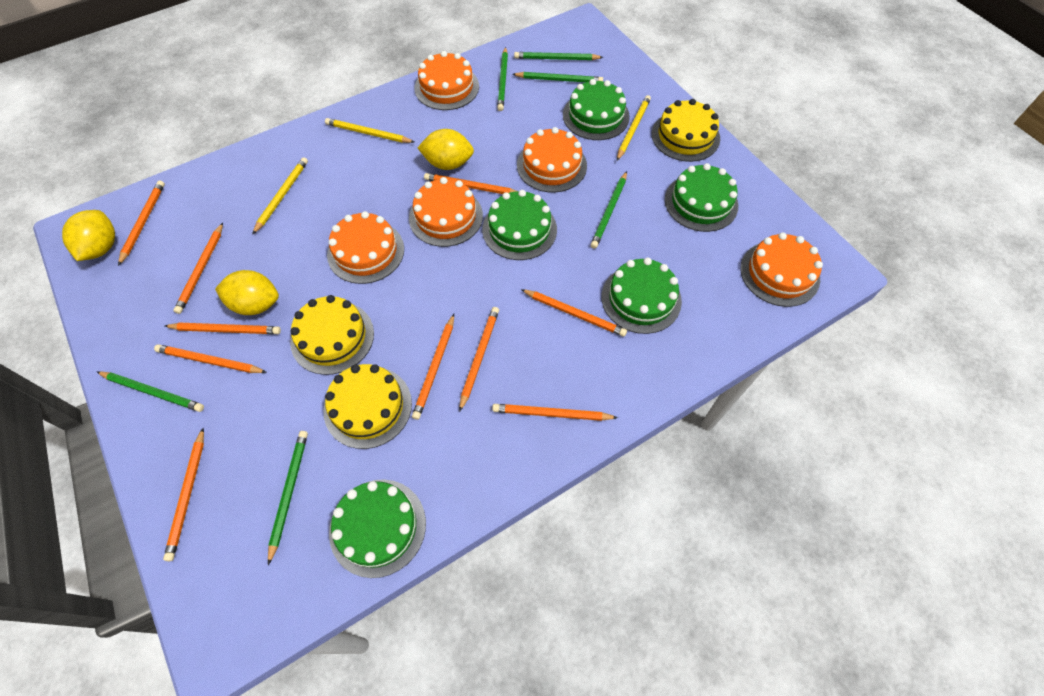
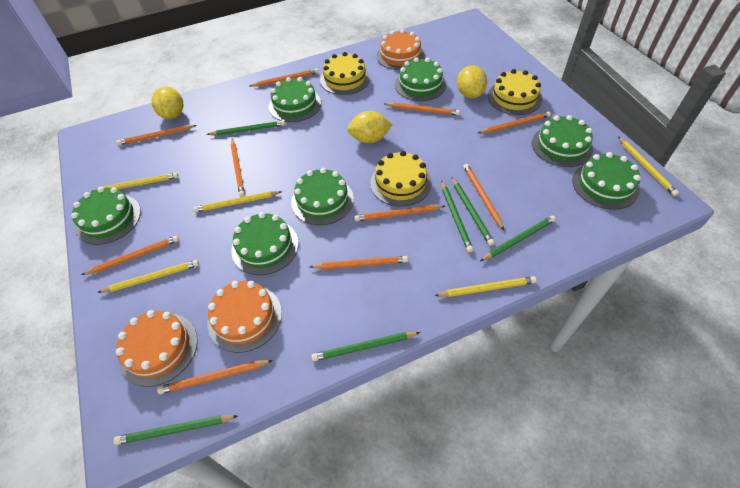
green cake: 5 -> 7
orange cake: 5 -> 3
yellow pencil: 3 -> 5

